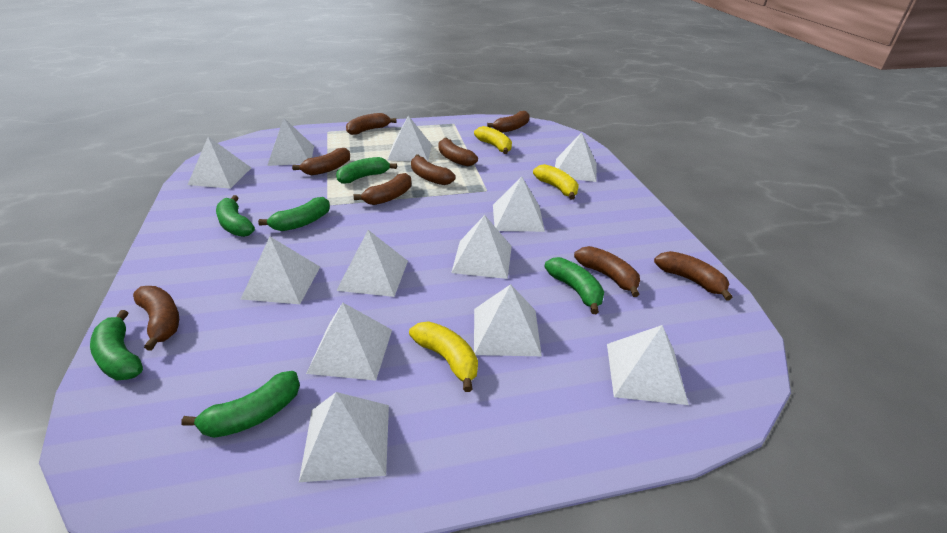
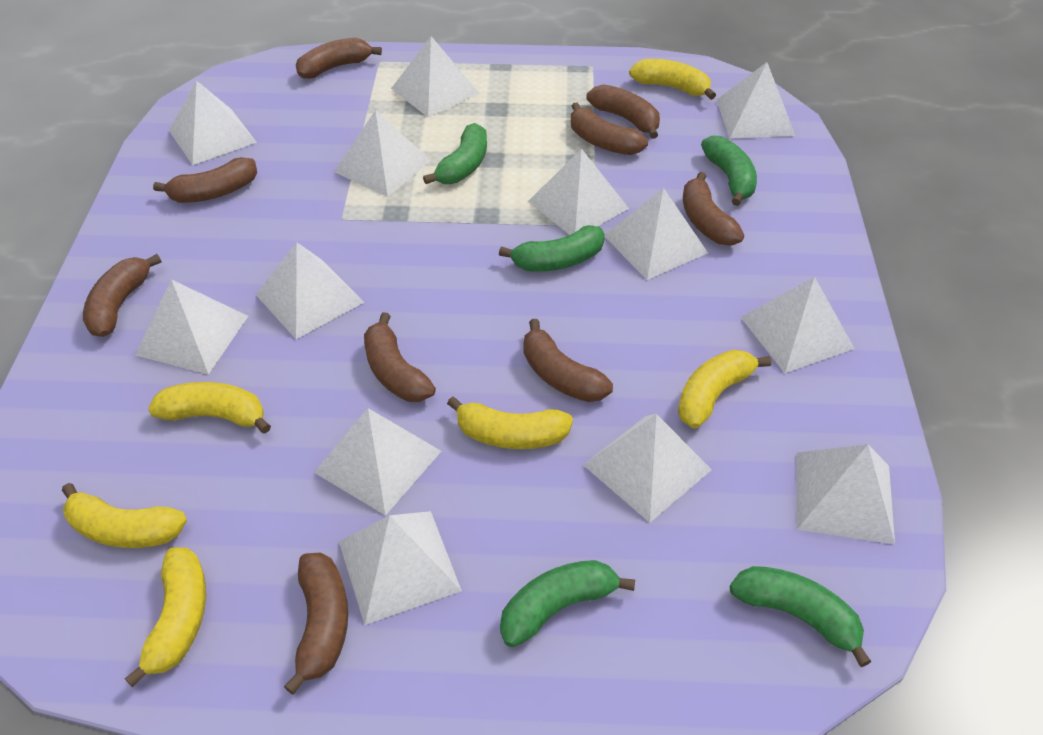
green banana: 6 -> 5
white pyramid: 12 -> 13
yellow banana: 3 -> 6

